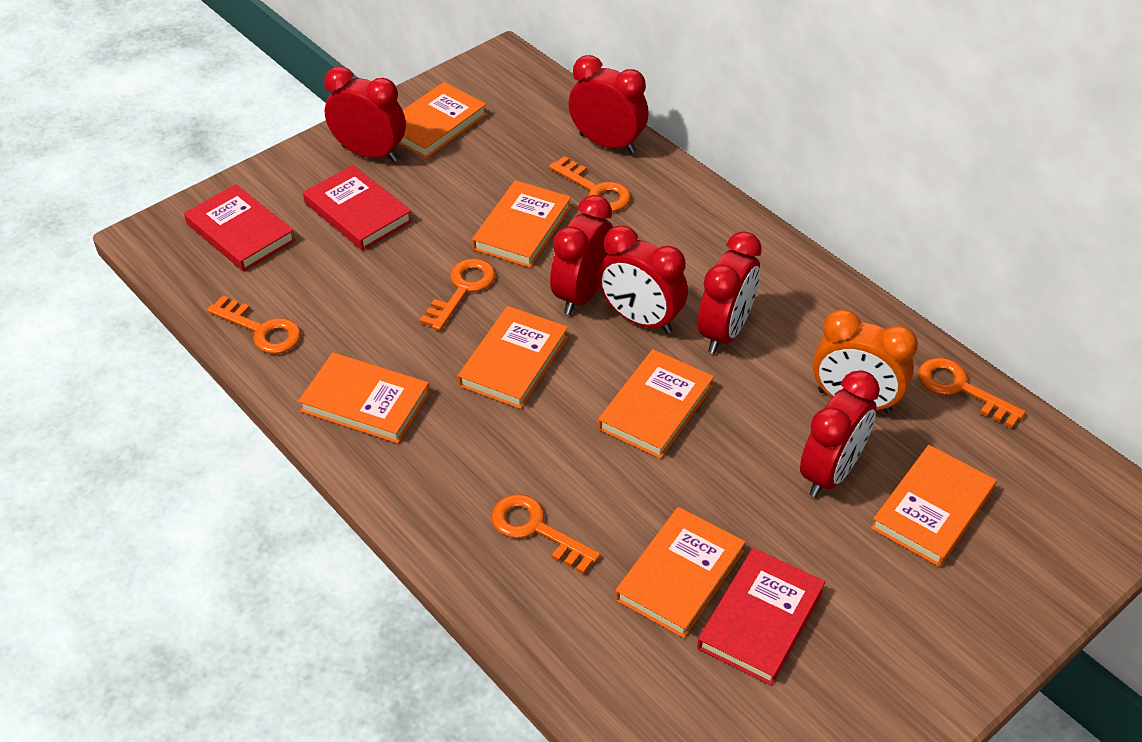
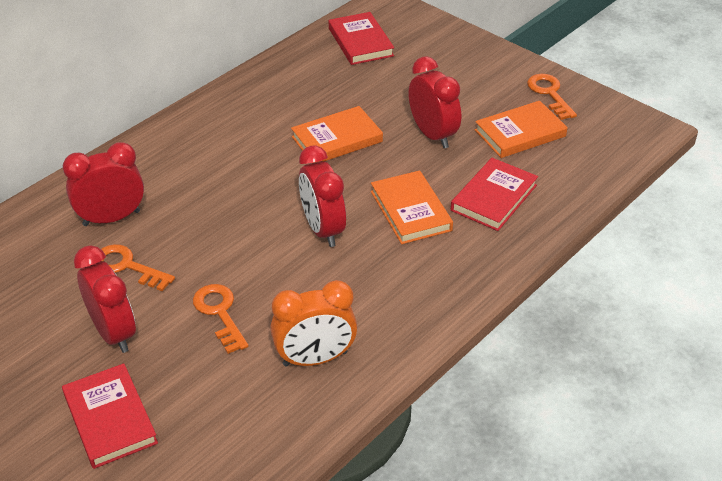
orange book: 7 -> 3
orange key: 5 -> 3
red clock: 6 -> 4

